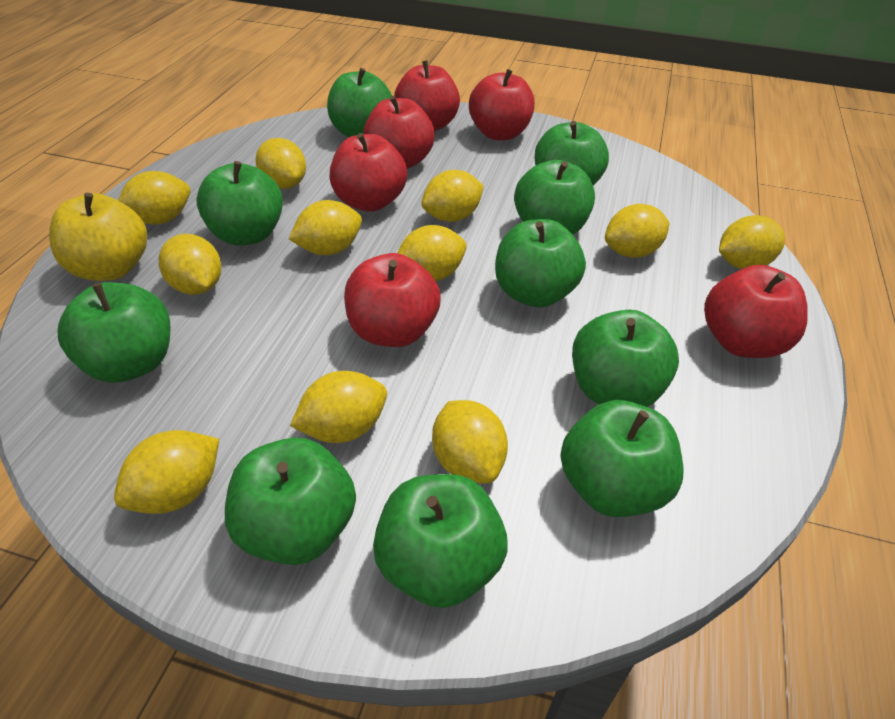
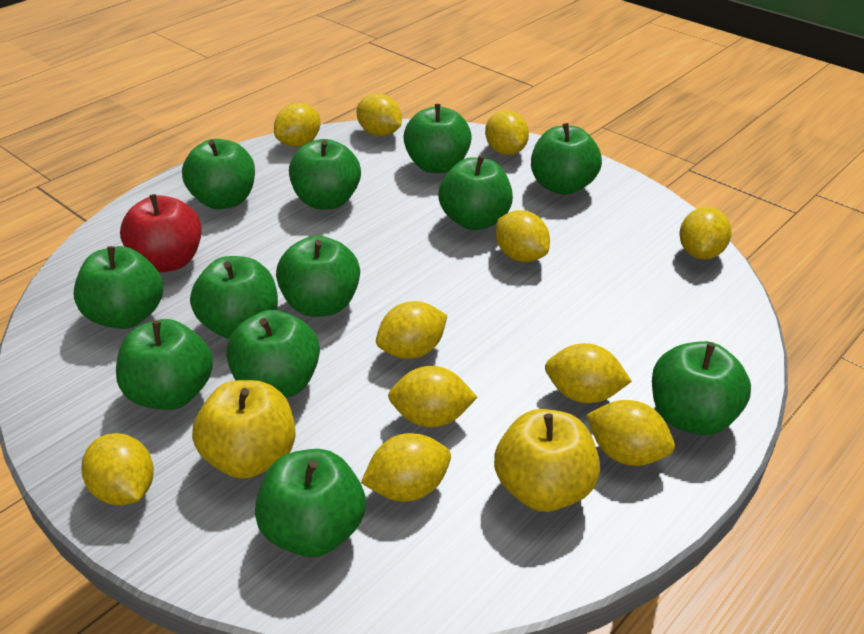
green apple: 10 -> 12
red apple: 6 -> 1
yellow apple: 1 -> 2

